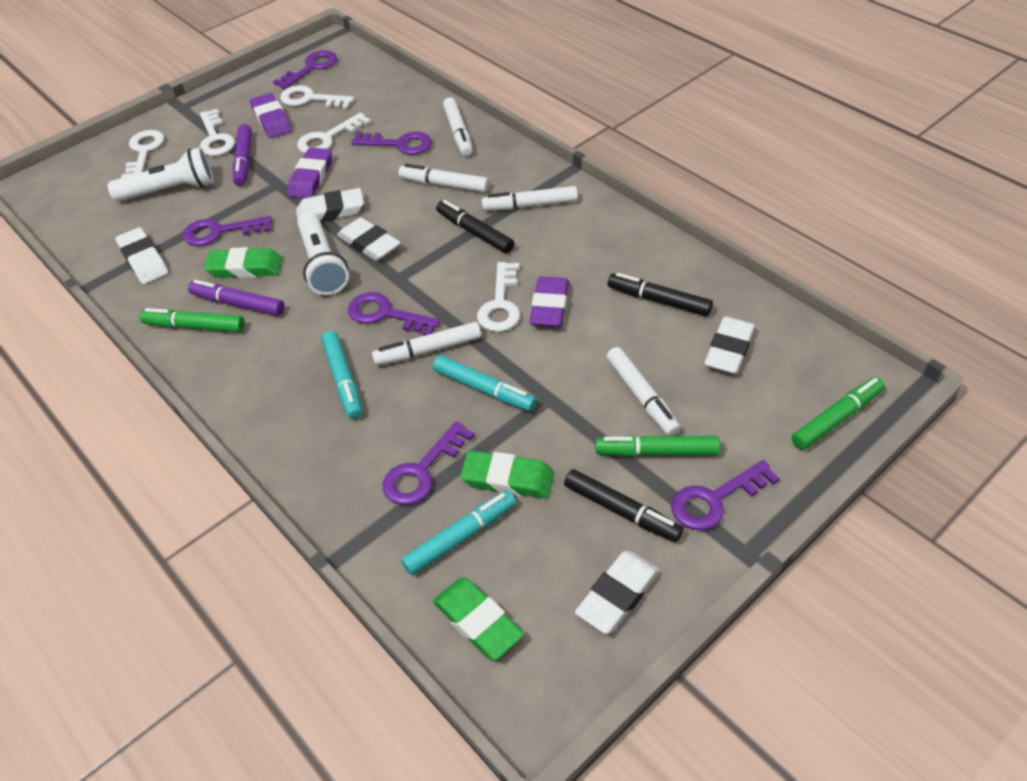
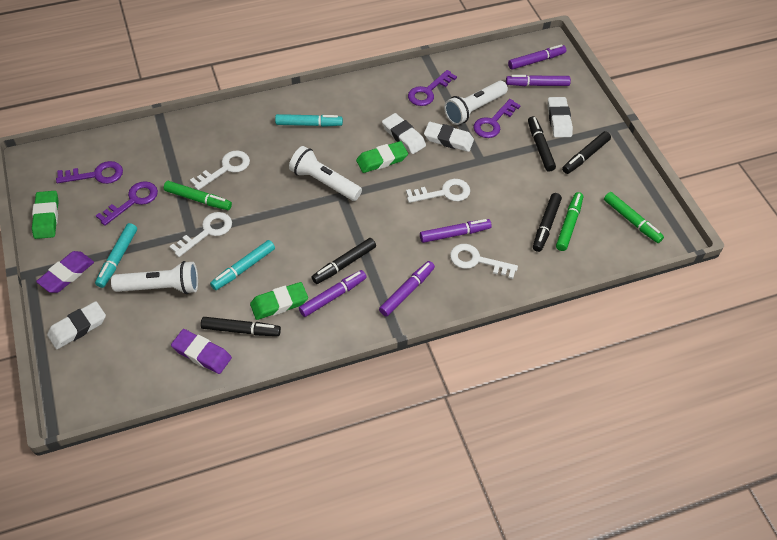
black marker: 3 -> 5
purple eraser: 3 -> 2
purple key: 6 -> 4
purple marker: 2 -> 5
white eraser: 5 -> 4
white flashlight: 2 -> 3
white key: 5 -> 4
white marker: 5 -> 0

